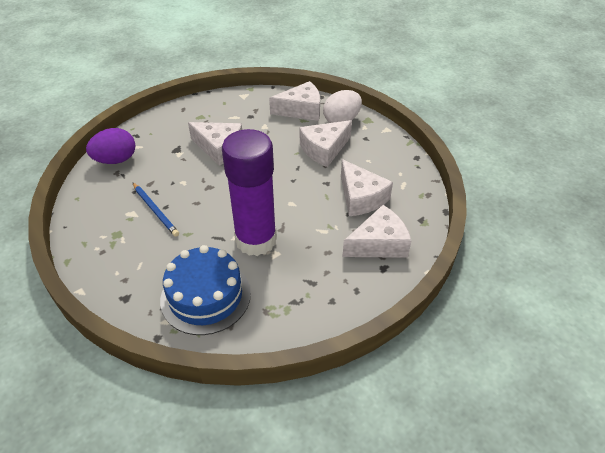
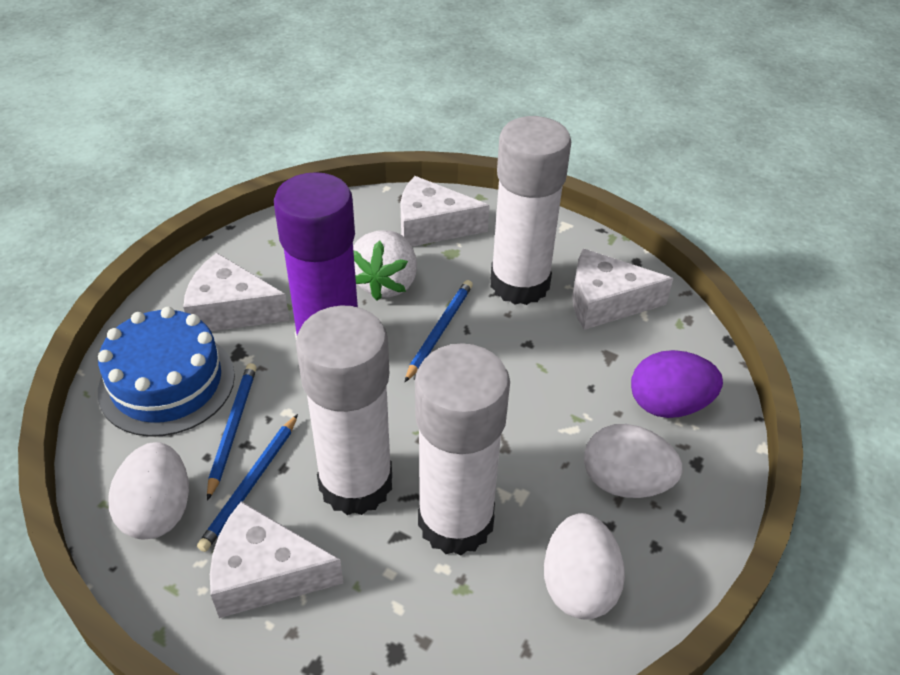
blue pencil: 1 -> 3
white cheese: 5 -> 4
white egg: 1 -> 3
white glue stick: 0 -> 3
white strawberry: 0 -> 1

